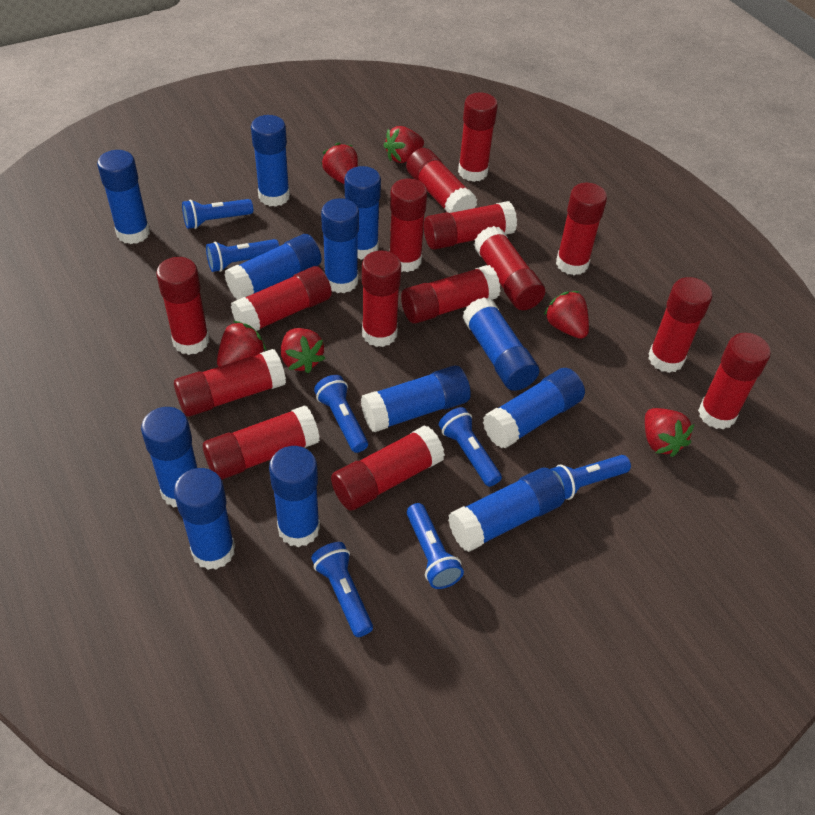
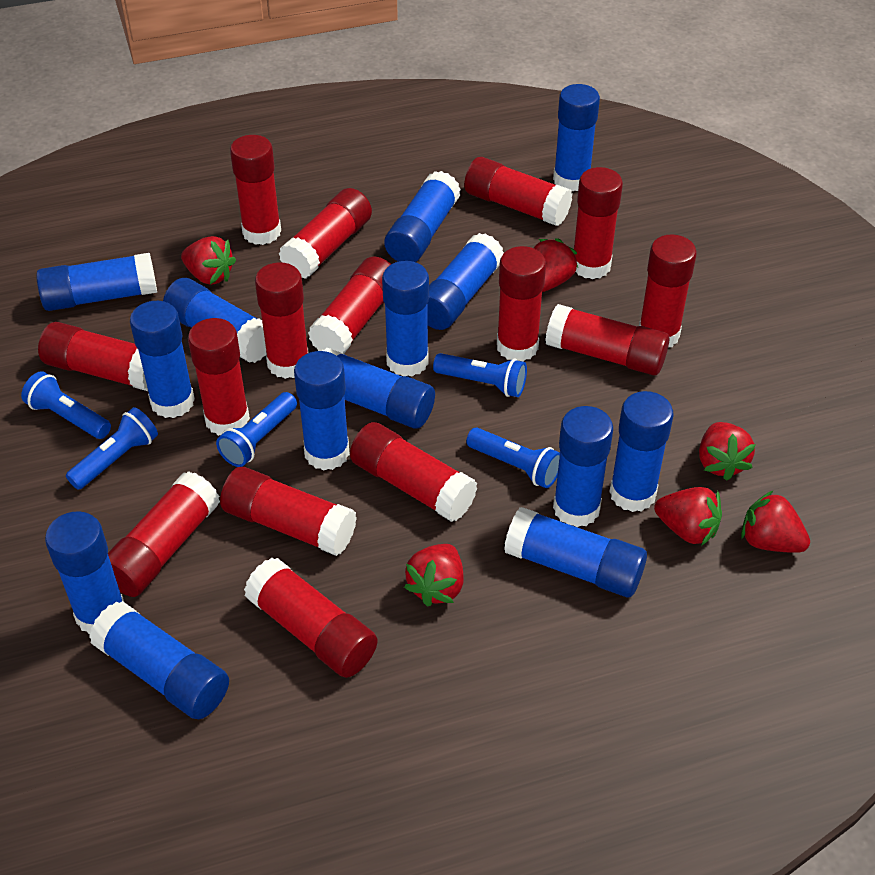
blue flashlight: 7 -> 5
blue glue stick: 12 -> 14

